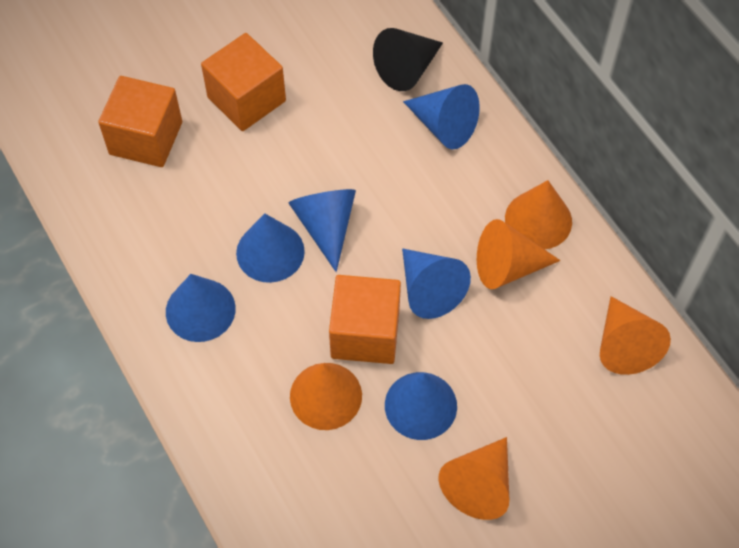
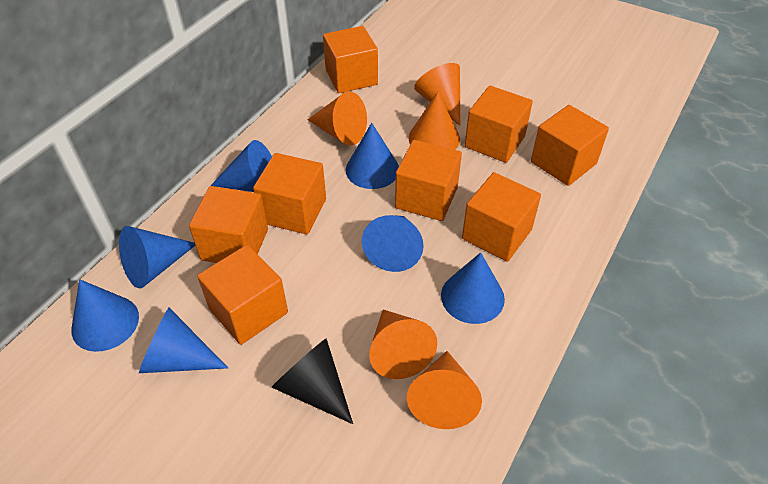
blue cone: 6 -> 7
orange cube: 3 -> 8

